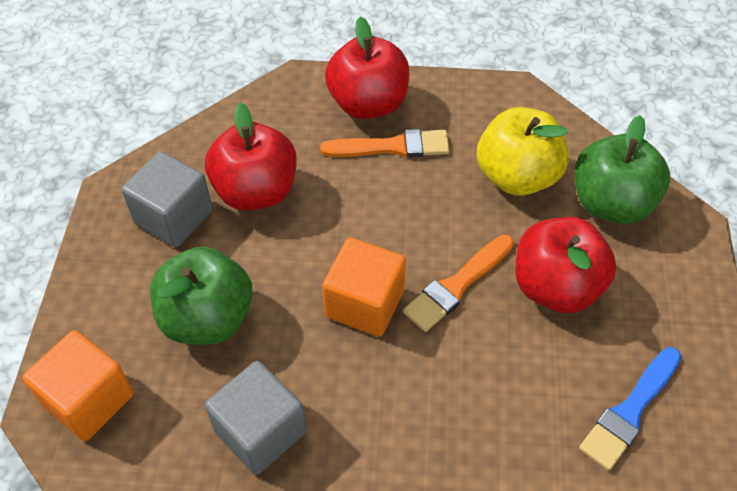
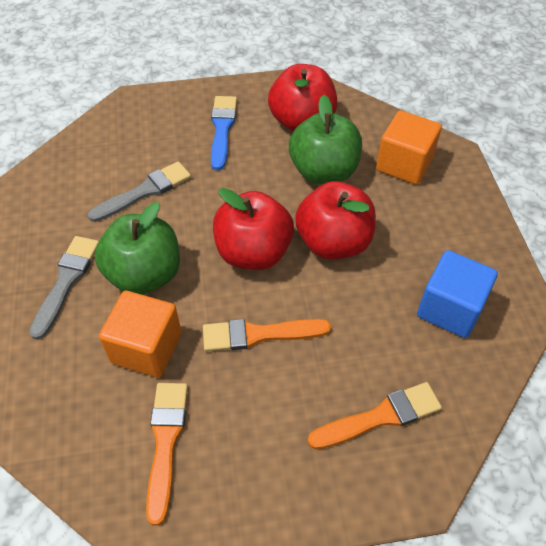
blue cube: 0 -> 1
grey brush: 0 -> 2
grey cube: 2 -> 0
orange brush: 2 -> 3
yellow apple: 1 -> 0

